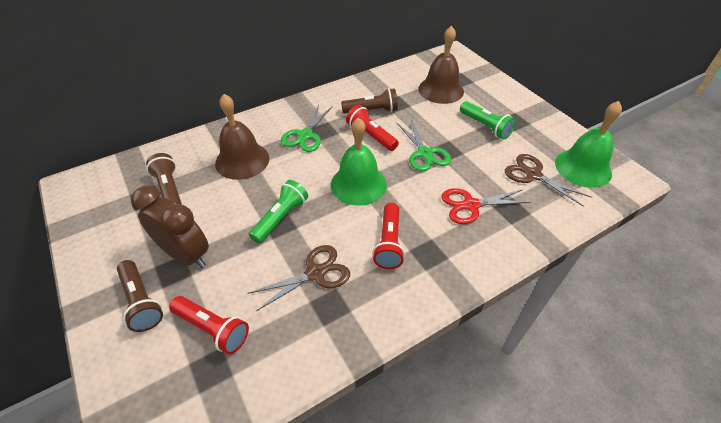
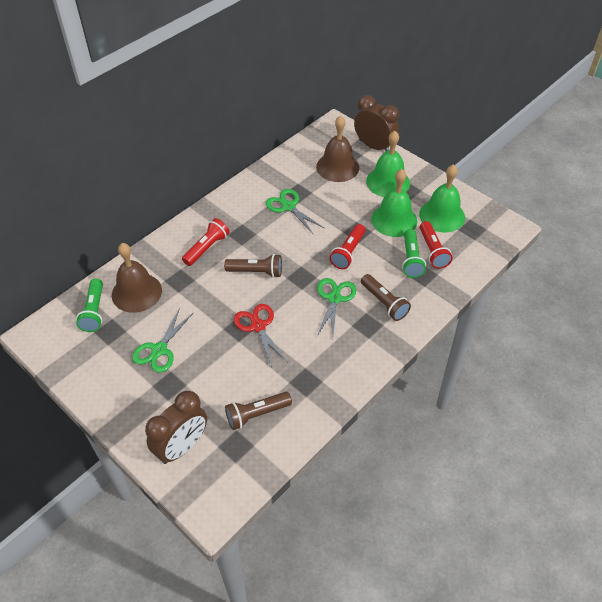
brown clock: 1 -> 2
brown scissors: 2 -> 0
green bell: 2 -> 3
green scissors: 2 -> 3

